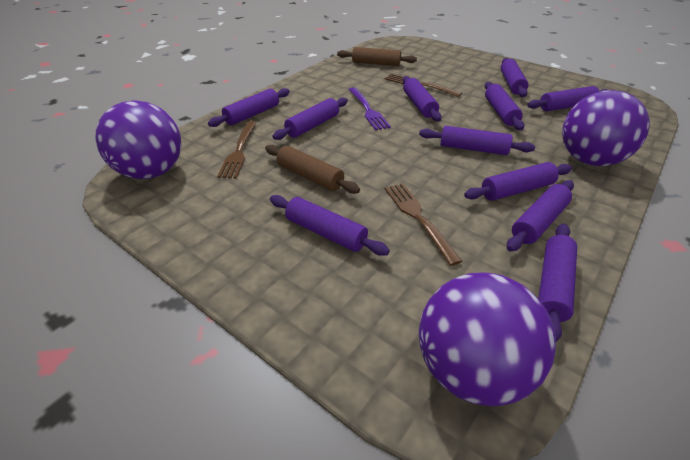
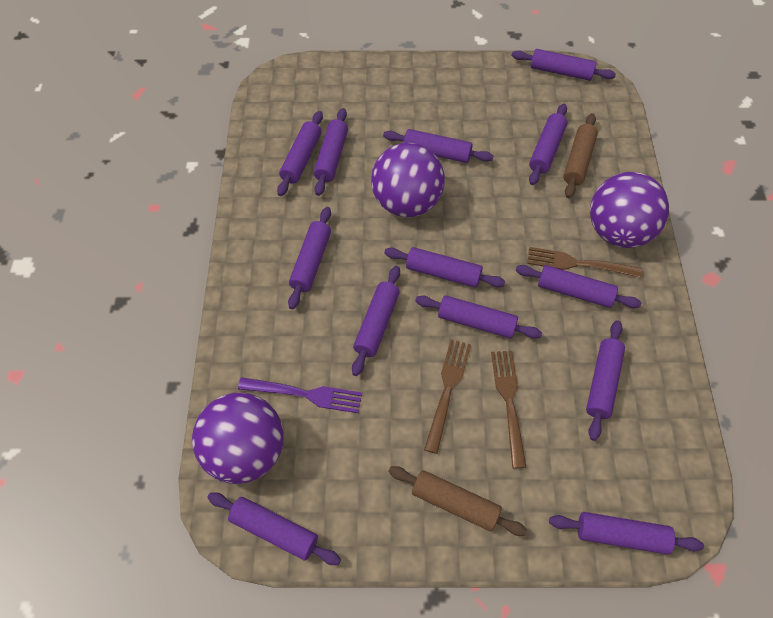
purple rolling pin: 11 -> 13

